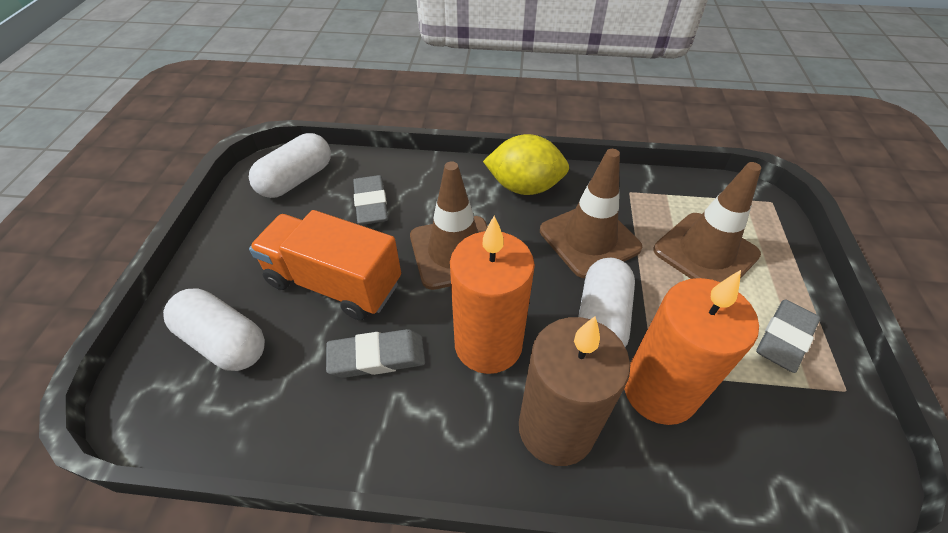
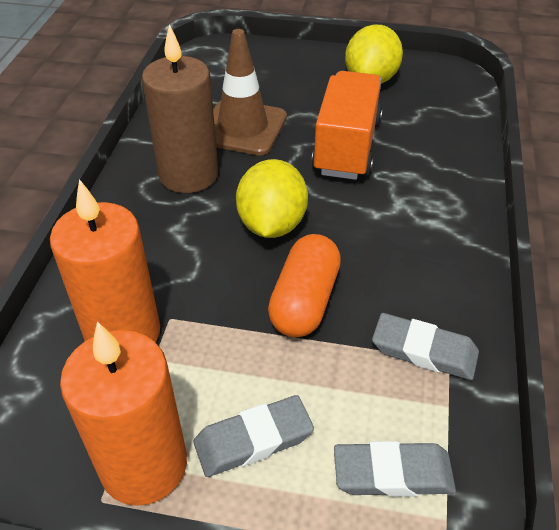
brown traffic cone: 3 -> 1
orange capsule: 0 -> 1
white capsule: 3 -> 0
yellow lemon: 1 -> 2

